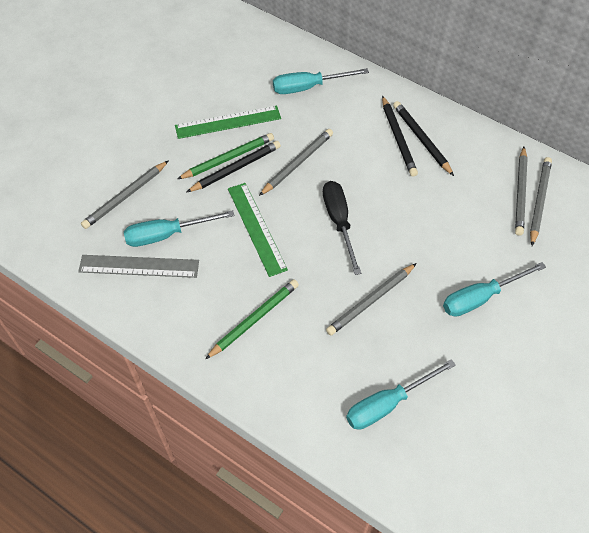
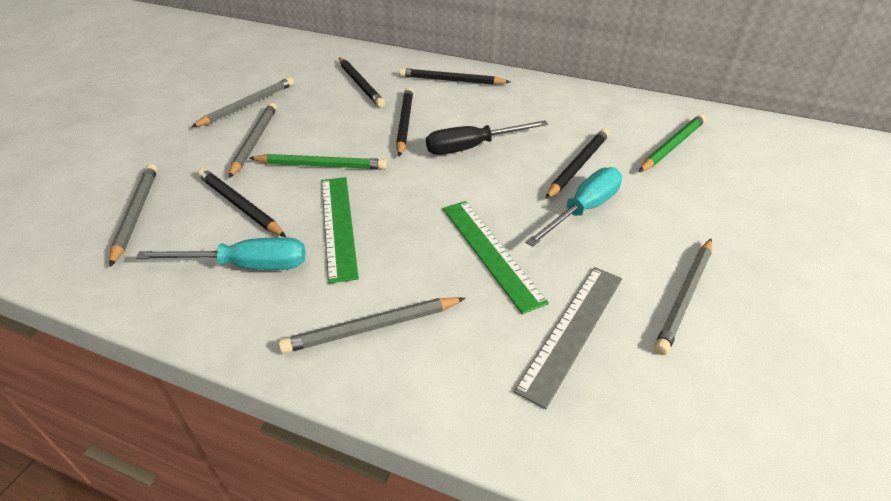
black pencil: 3 -> 5
turquoise screwdriver: 4 -> 2

